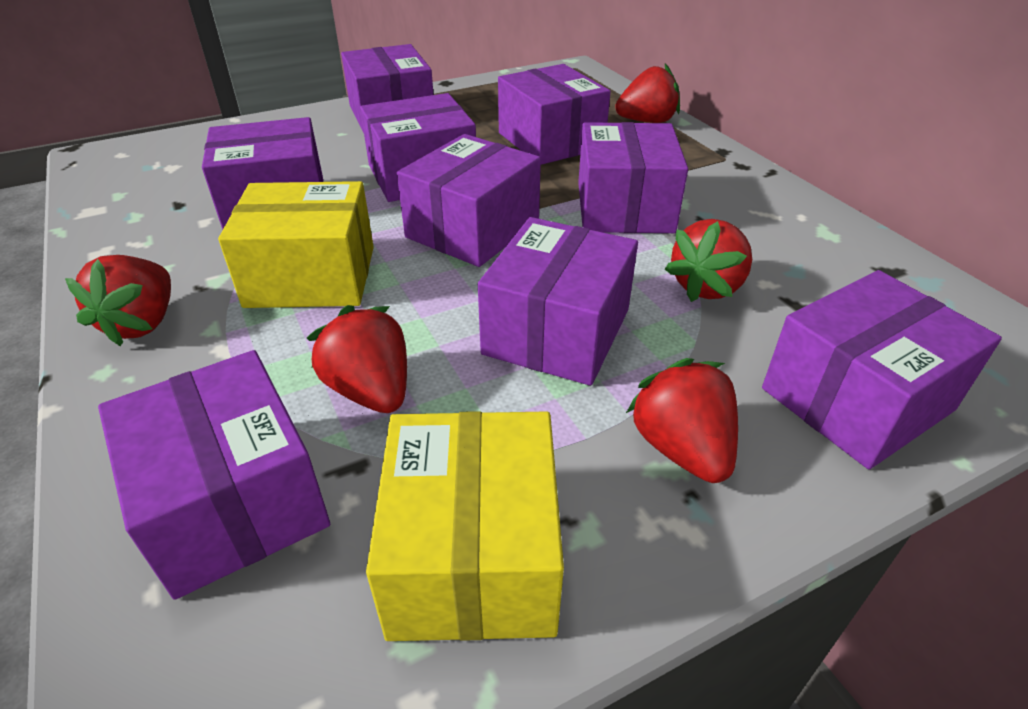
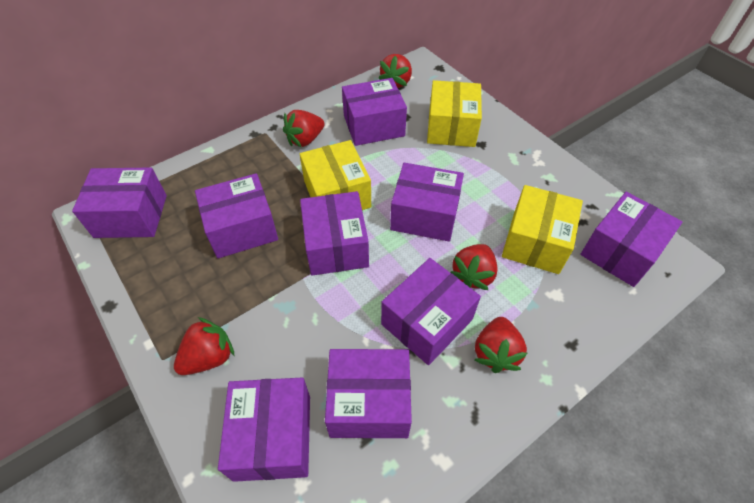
yellow box: 2 -> 3

